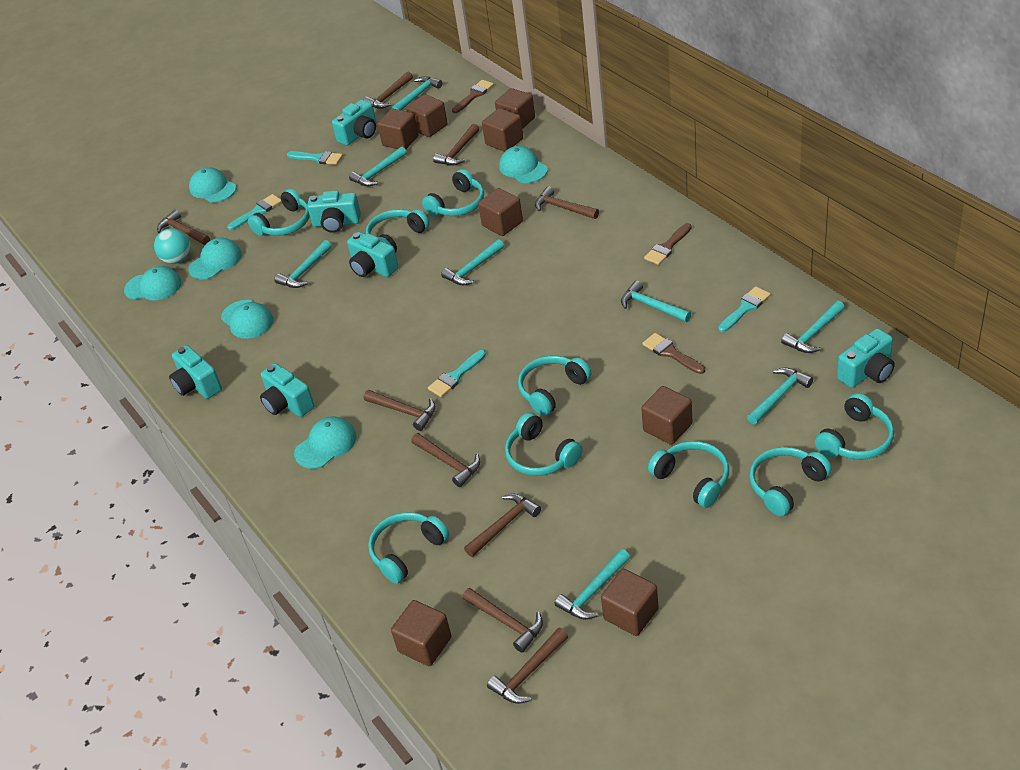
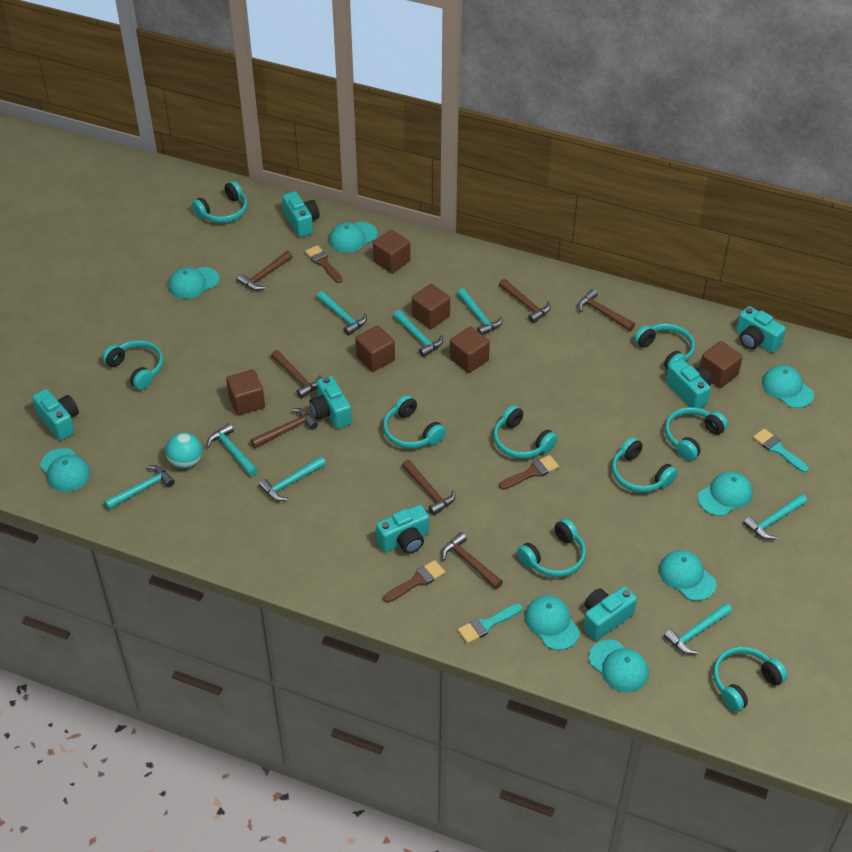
brown cube: 8 -> 6
brown hammer: 9 -> 7
turquoise brush: 4 -> 2
turquoise camera: 6 -> 7
turquoise cap: 6 -> 8

